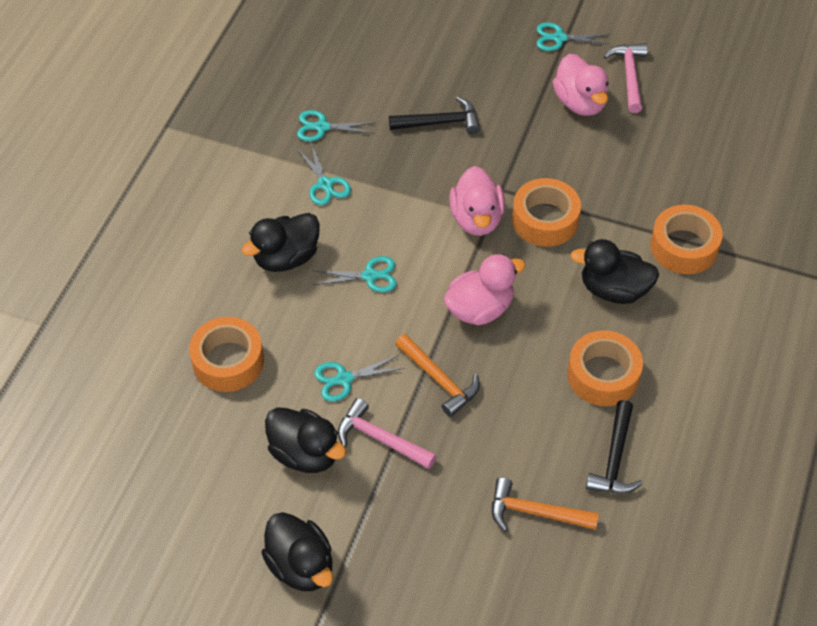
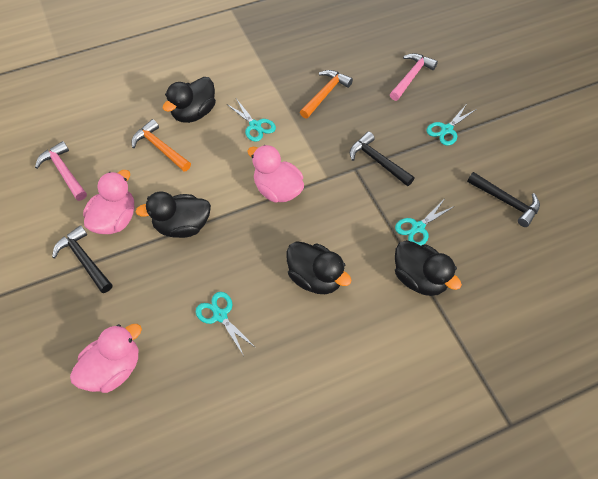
black hammer: 2 -> 3
orange tape: 4 -> 0
turquoise scissors: 5 -> 4

